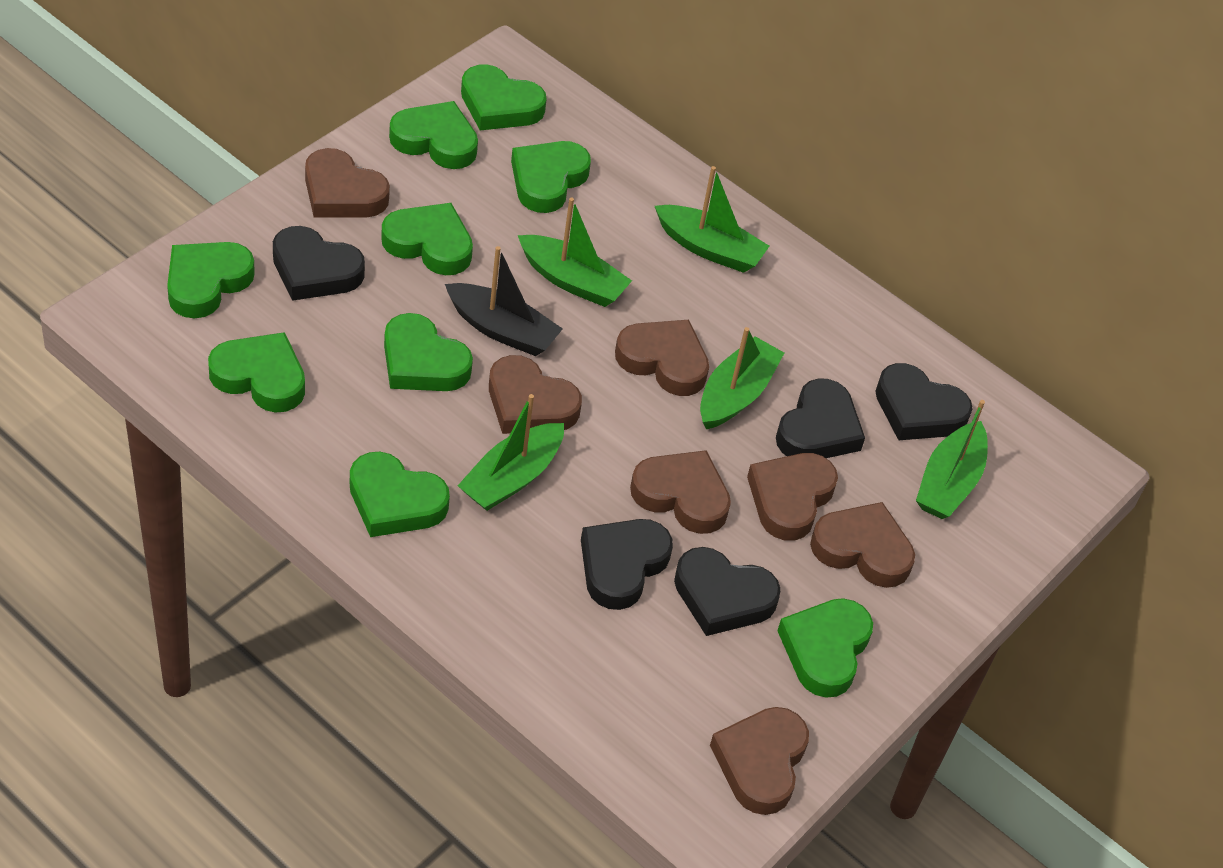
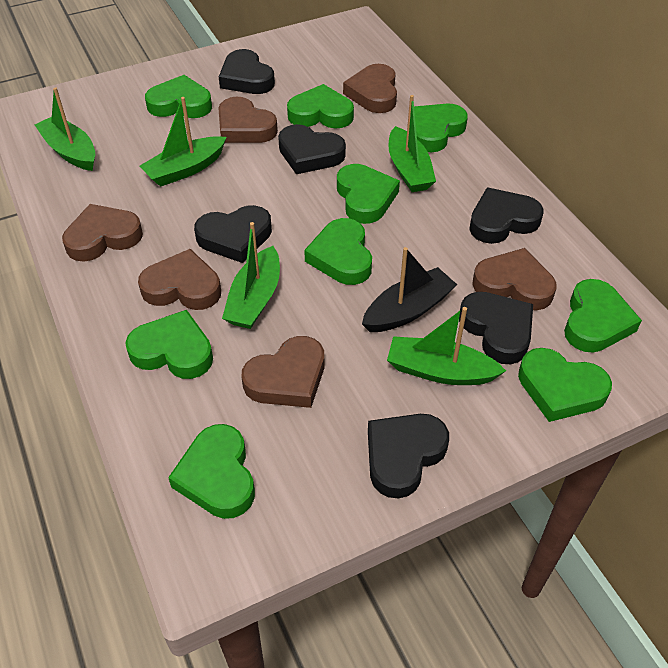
black heart: 5 -> 6
brown heart: 7 -> 6

